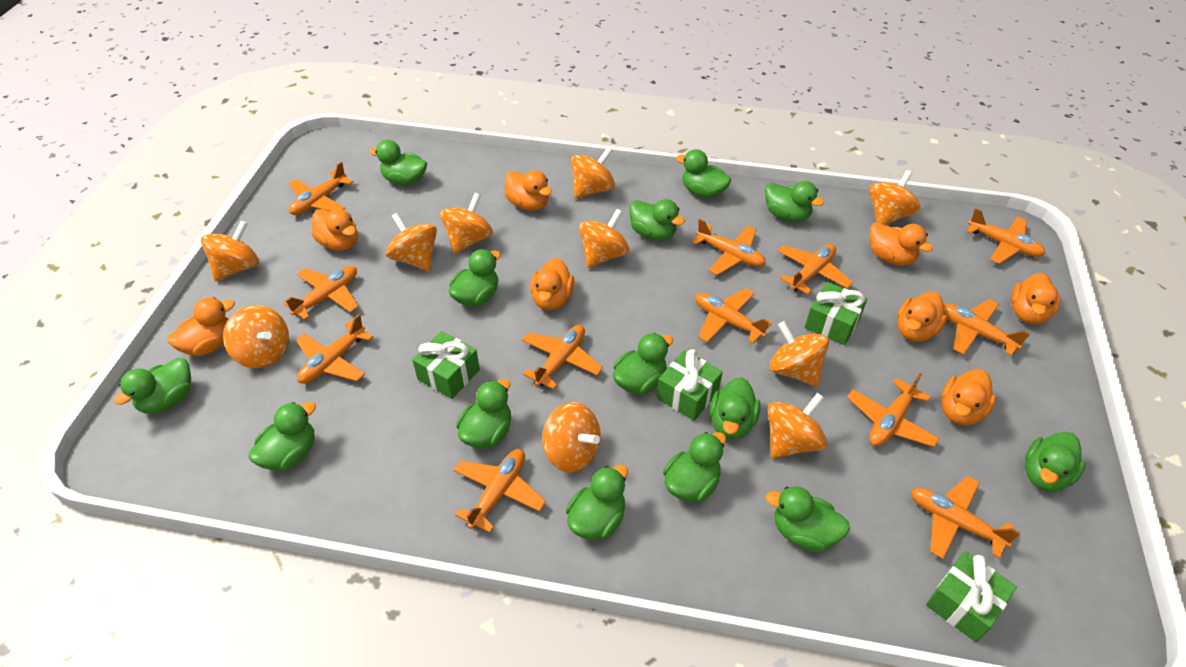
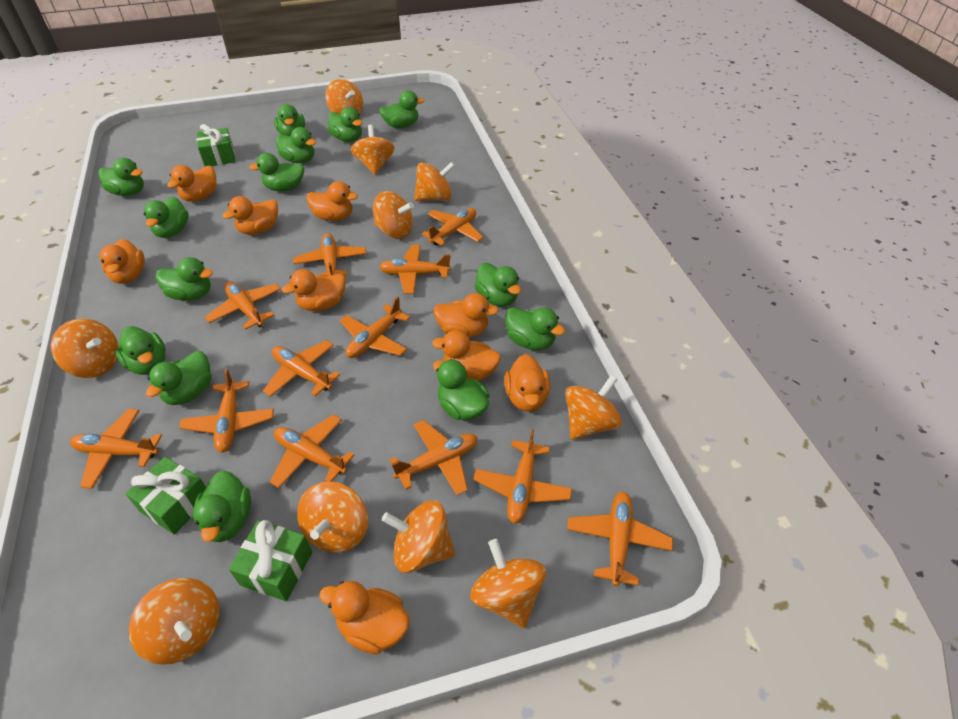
green gift: 4 -> 3
orange duck: 8 -> 9

